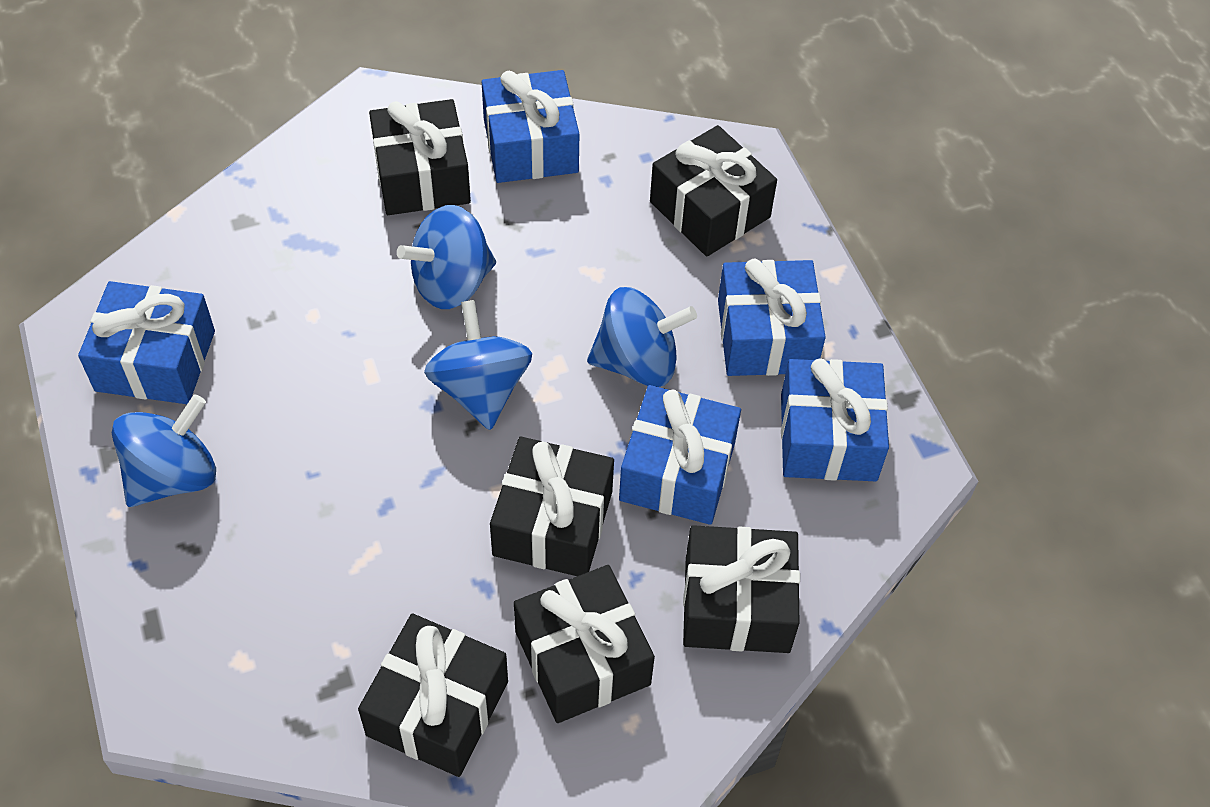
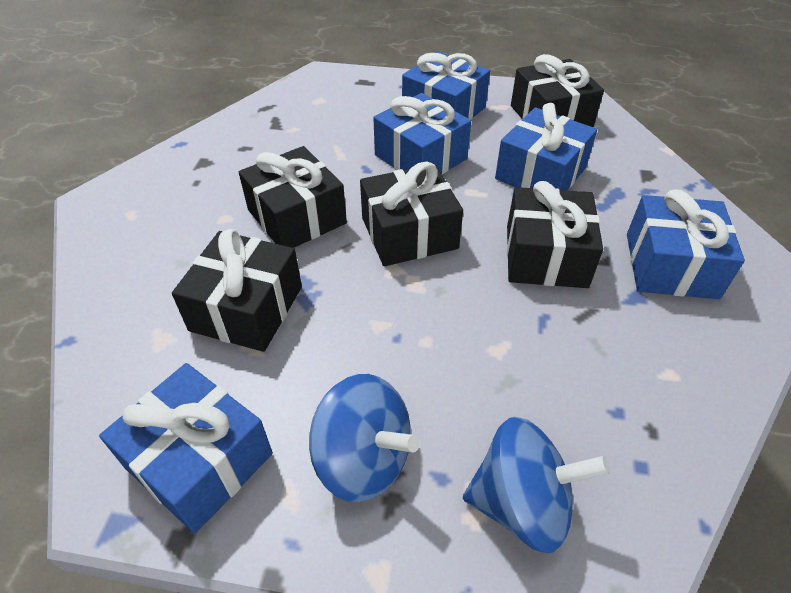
black gift: 6 -> 5
blue spinning top: 4 -> 2

